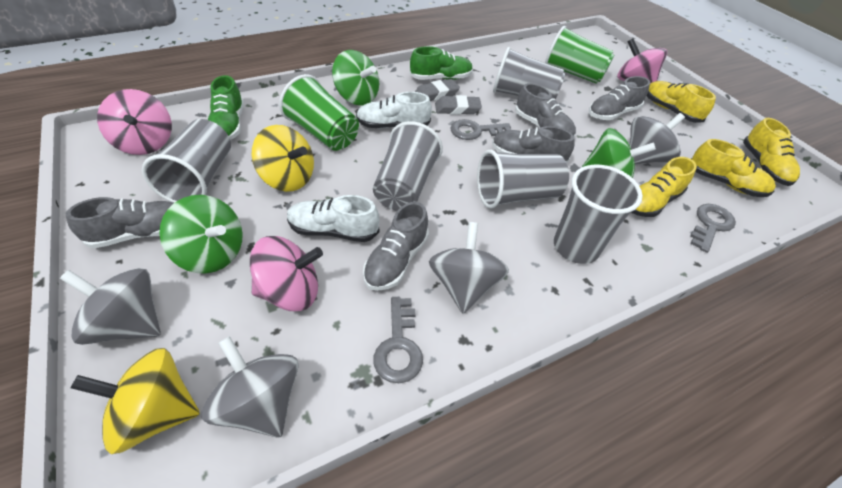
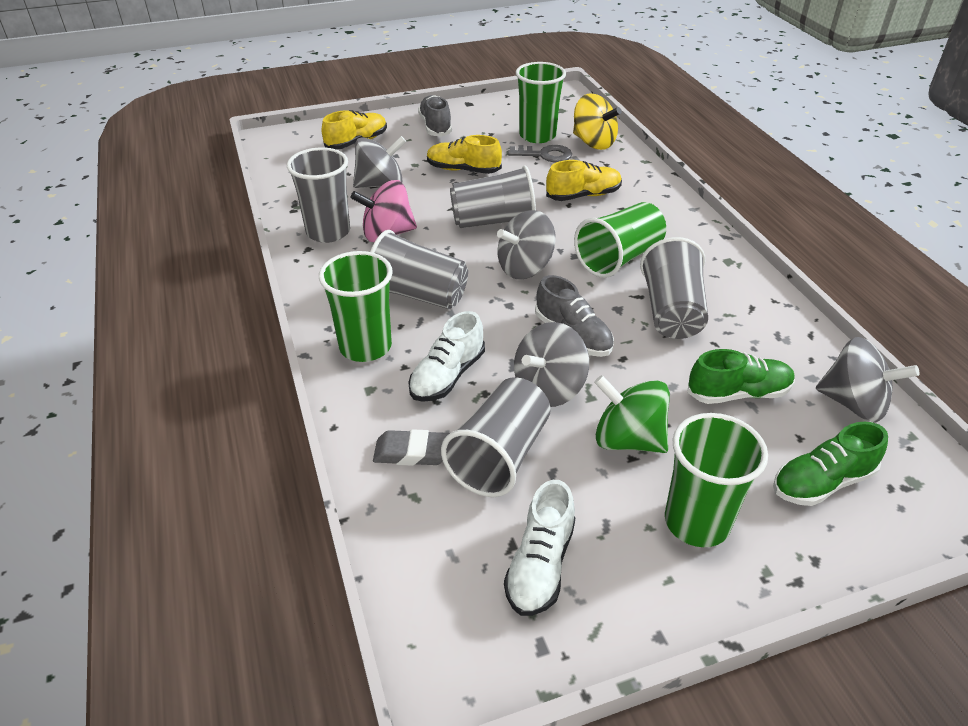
green cup: 2 -> 4
green spinning top: 3 -> 1
grey eraser: 2 -> 1
grey key: 3 -> 1
grey shoe: 5 -> 2
pink spinning top: 3 -> 1
yellow shoe: 4 -> 3
yellow spinning top: 2 -> 1

